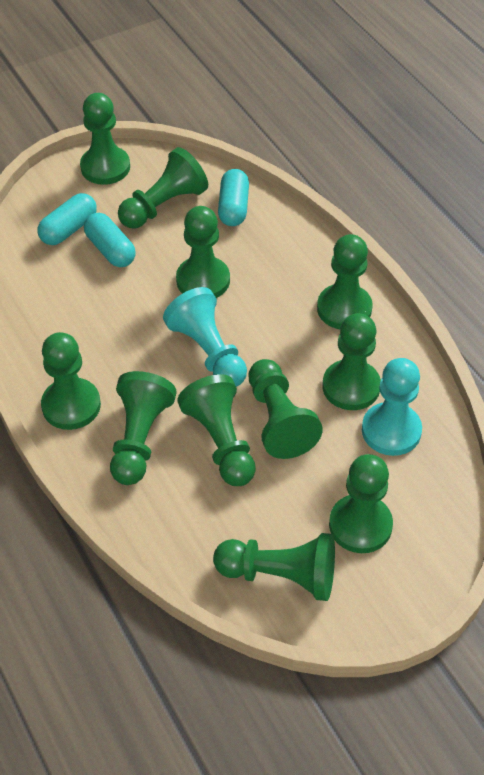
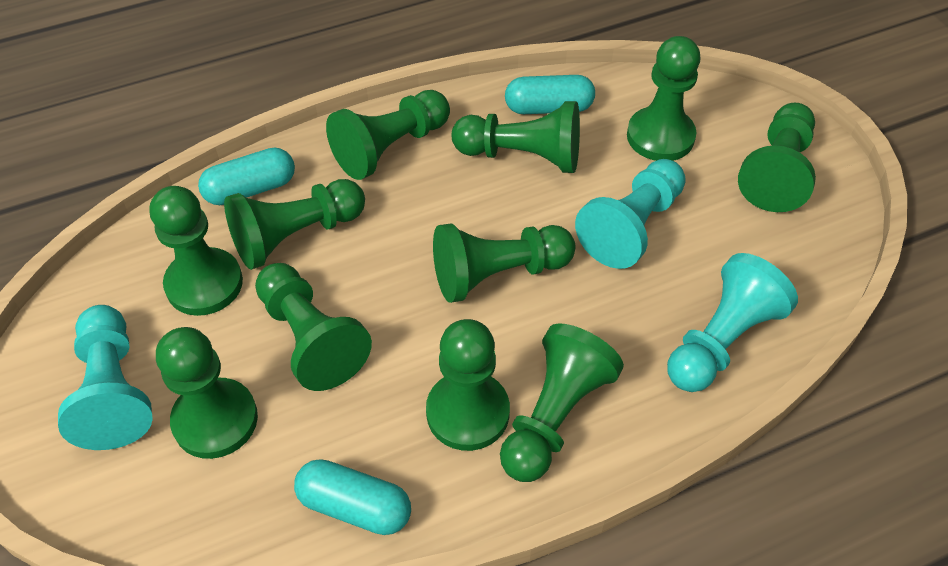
turquoise pawn: 2 -> 3

